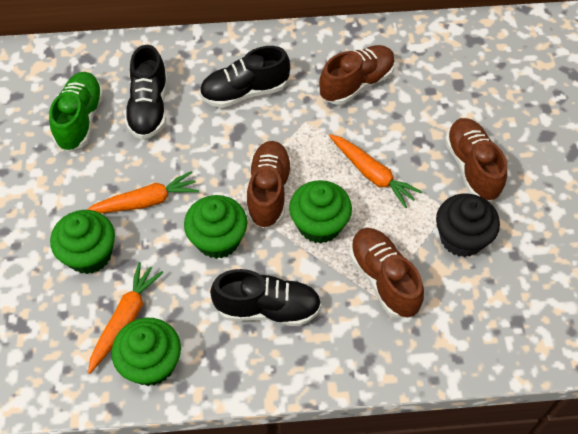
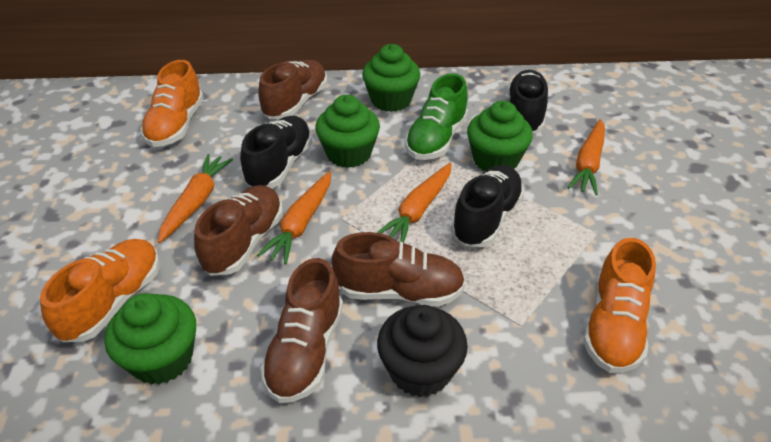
orange carrot: 3 -> 4
orange shoe: 0 -> 3

